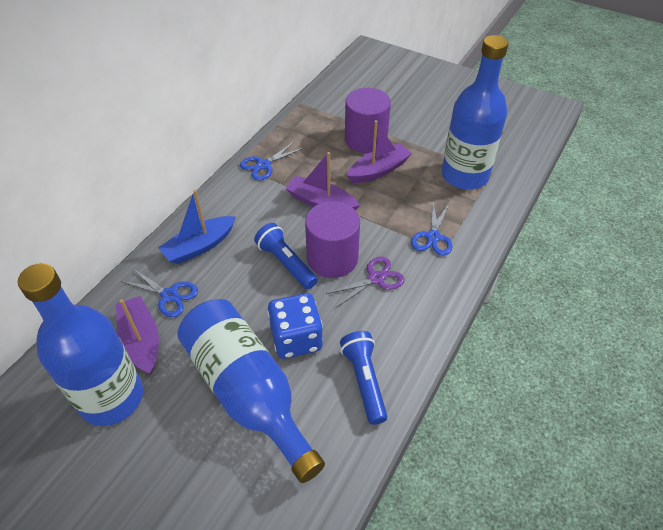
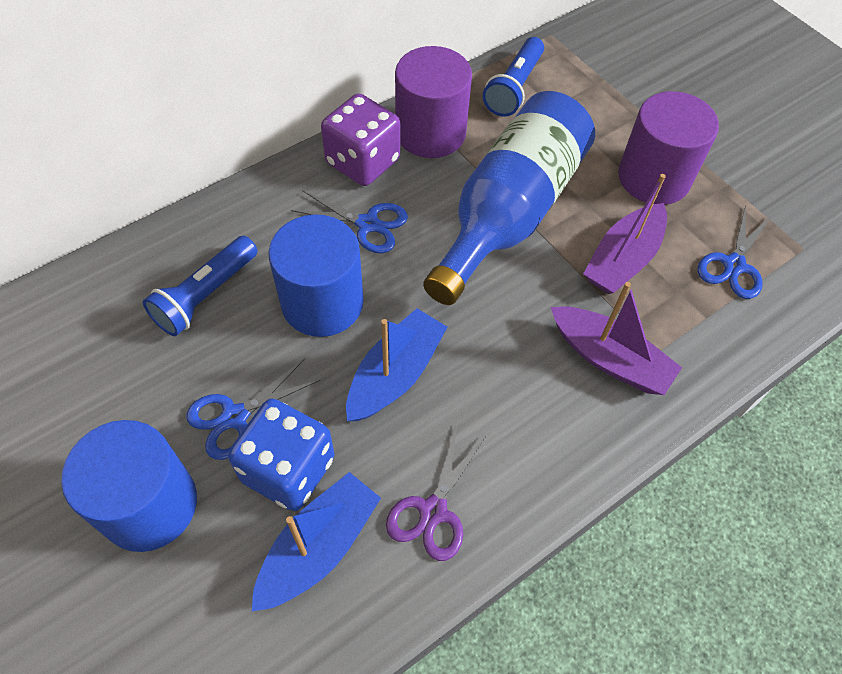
blue boat: 1 -> 2
blue bottle: 3 -> 1
blue cylinder: 0 -> 2
purple boat: 3 -> 2
purple dice: 0 -> 1

